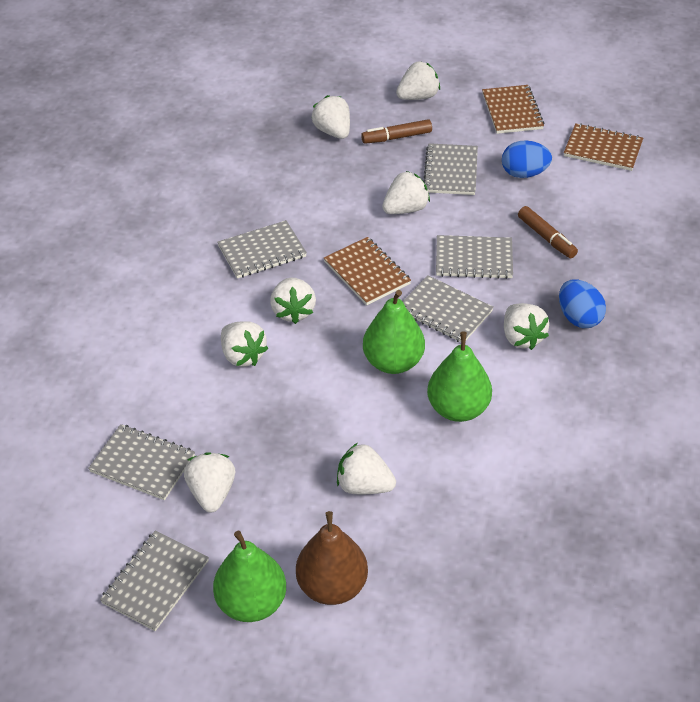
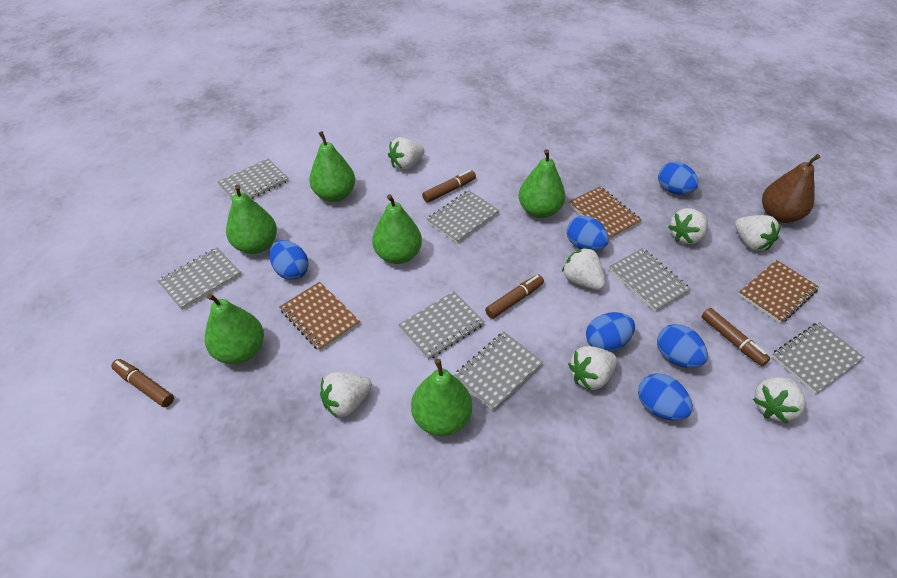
blue egg: 2 -> 6
brown marker: 2 -> 4
green pear: 3 -> 6
grey notebook: 6 -> 7
white strawberry: 8 -> 7

